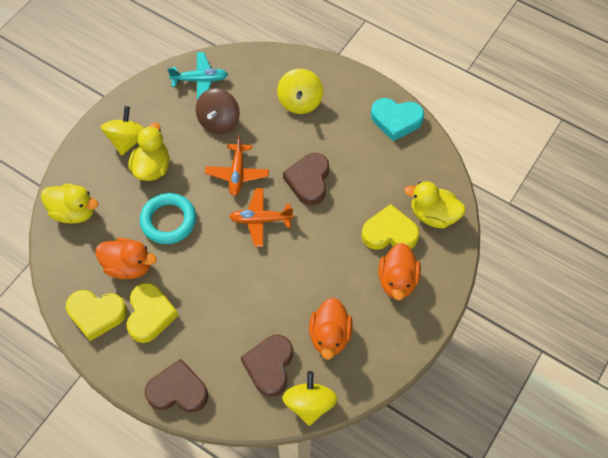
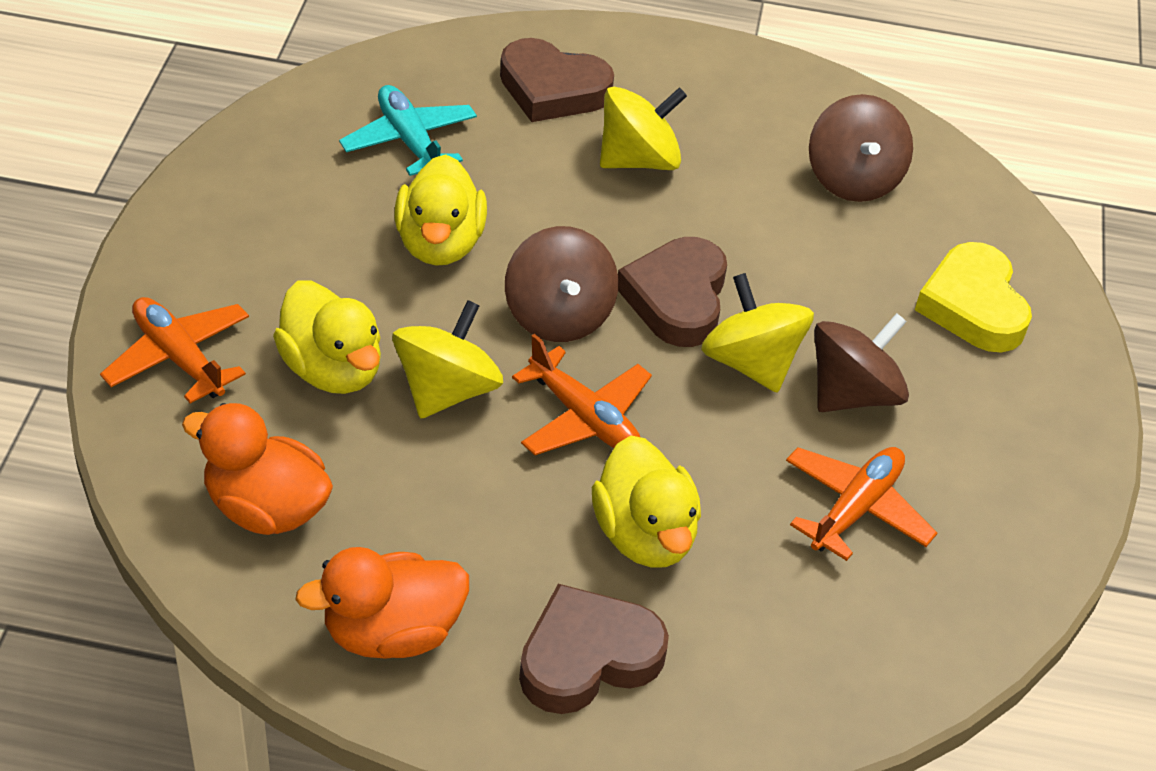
brown spinning top: 1 -> 3
orange duck: 3 -> 2
orange plane: 2 -> 3
turquoise heart: 1 -> 0
turquoise ring: 1 -> 0
yellow heart: 3 -> 1

